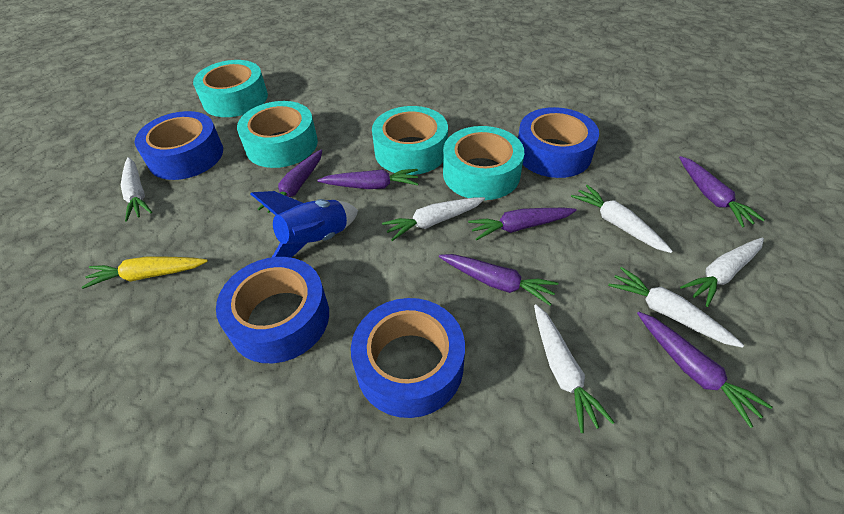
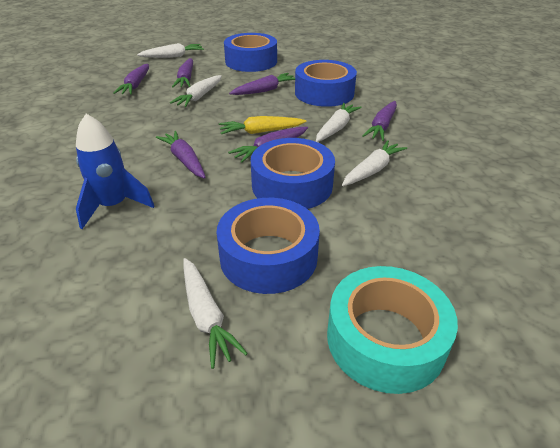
turquoise tape: 4 -> 1
white carrot: 6 -> 5

